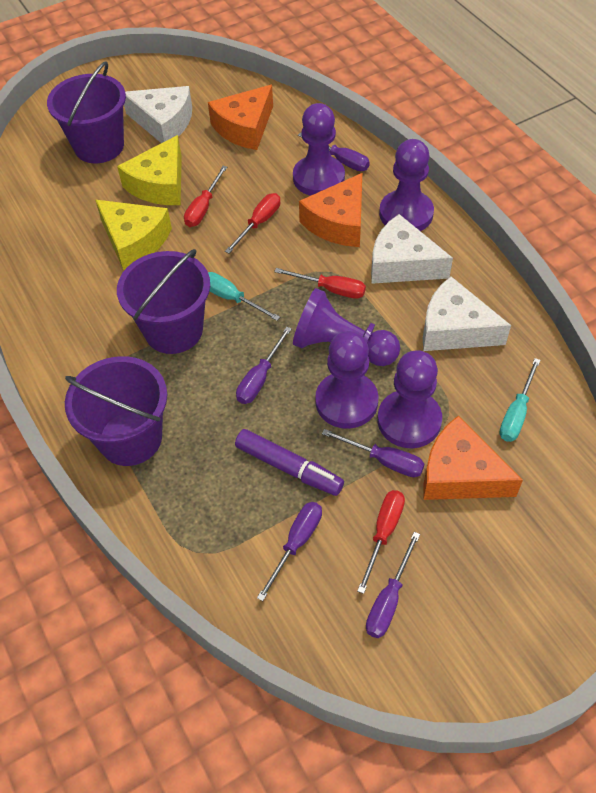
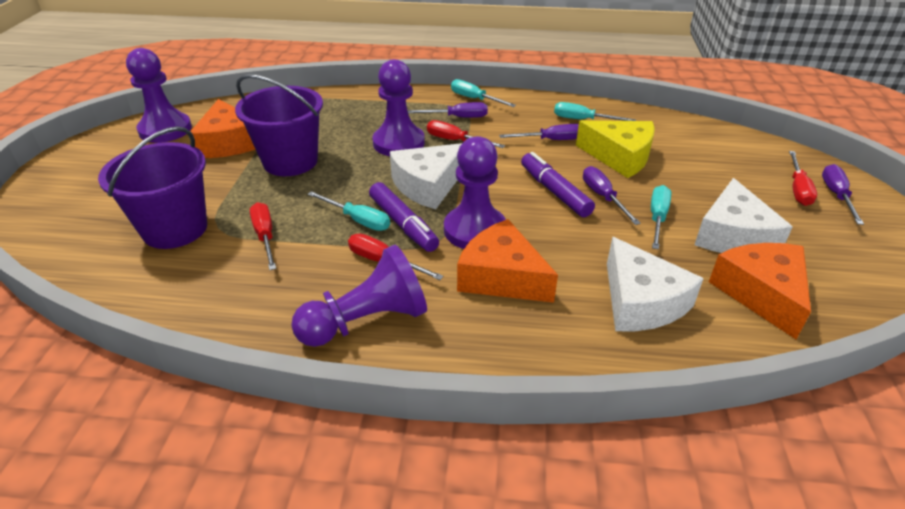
purple bucket: 3 -> 2
purple marker: 1 -> 2
purple pawn: 5 -> 4
purple screwdriver: 5 -> 4
turquoise screwdriver: 2 -> 4
yellow cheese: 2 -> 1

